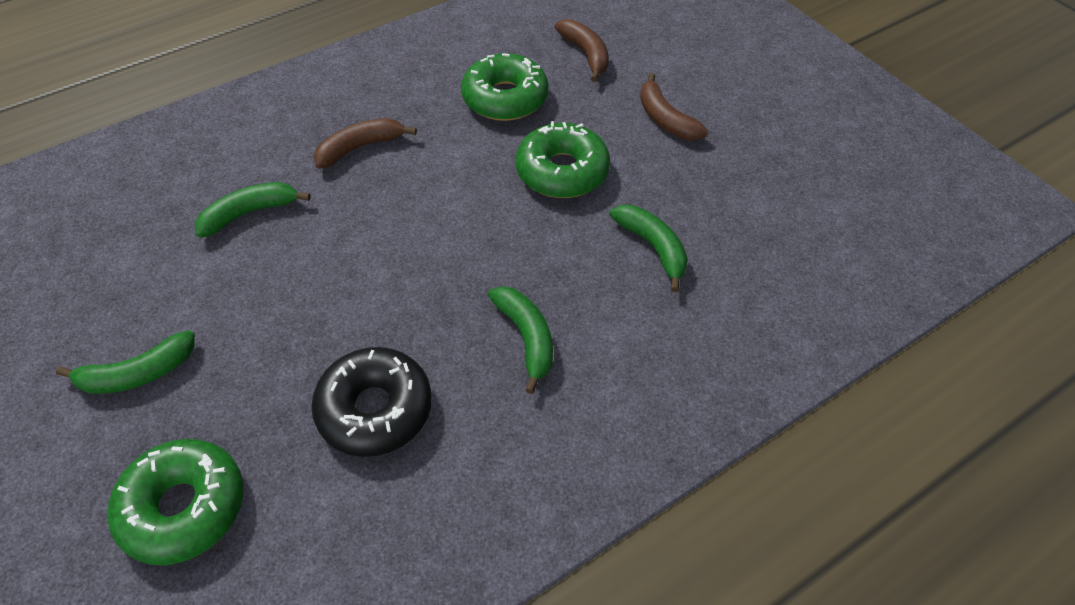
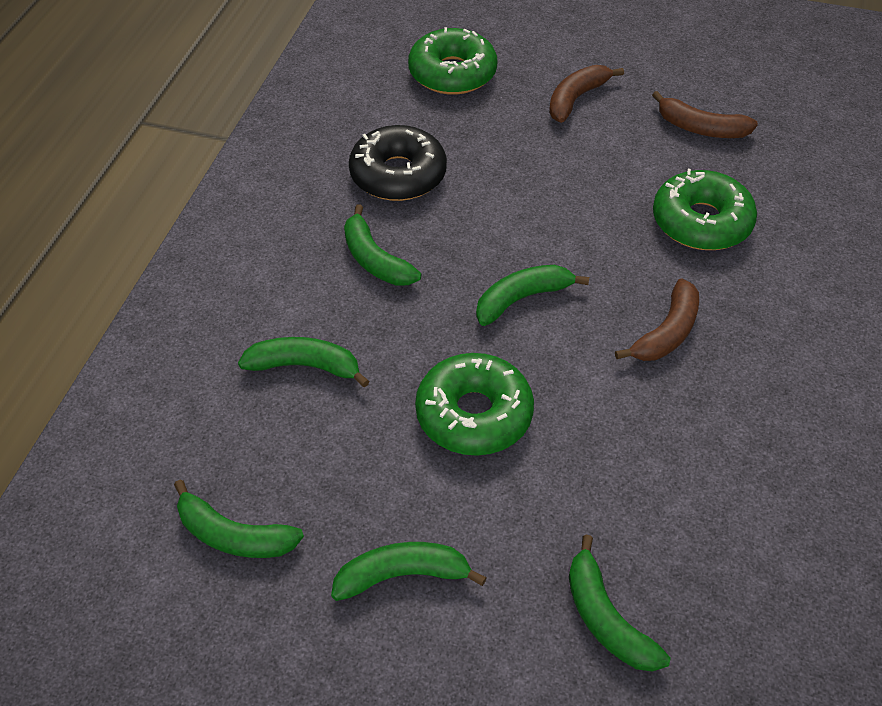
green banana: 4 -> 6

